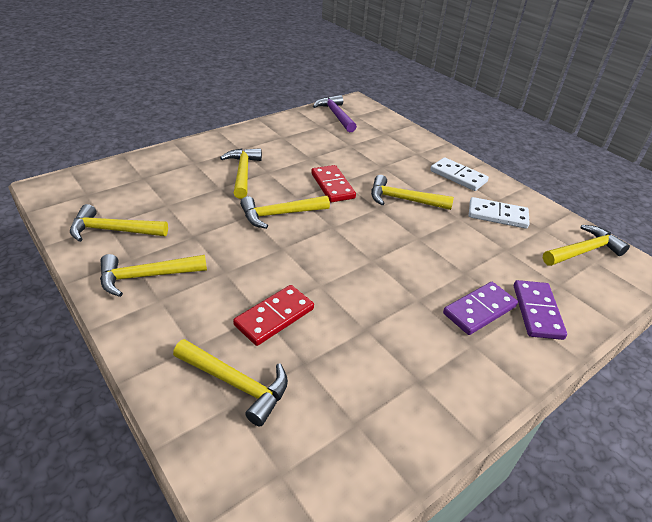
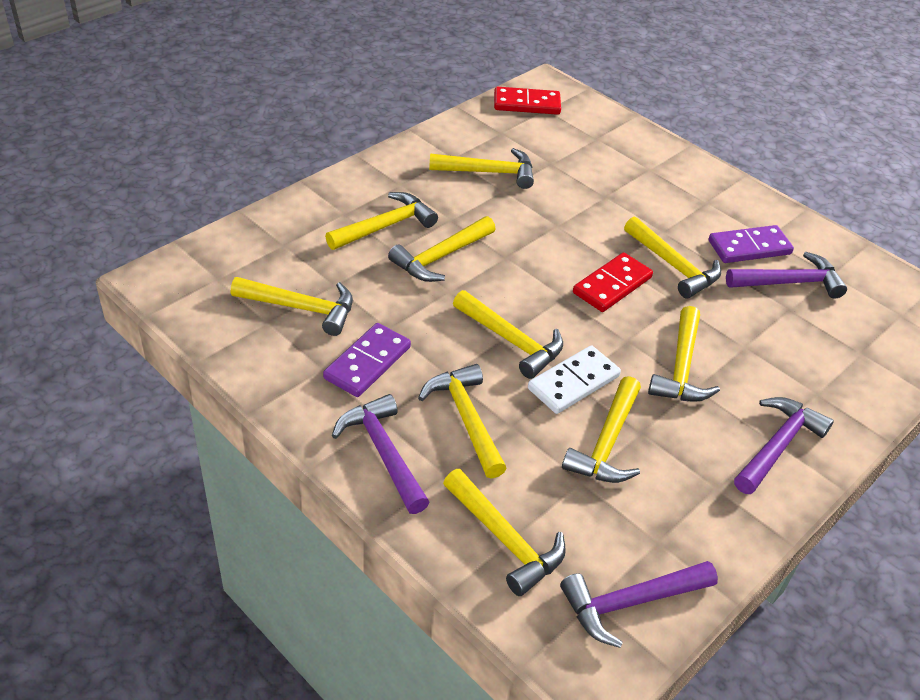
purple hammer: 1 -> 4
white domino: 2 -> 1
yellow hammer: 7 -> 10

